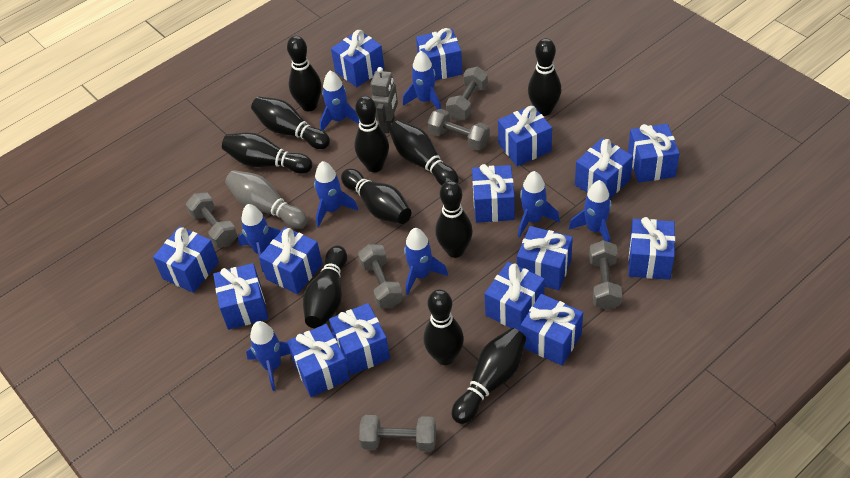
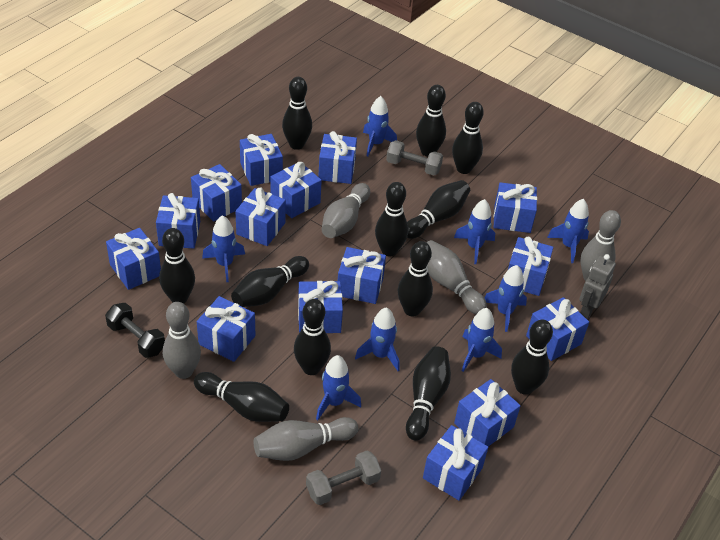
black bowling pin: 11 -> 12
black dumbbell: 0 -> 1
grey bowling pin: 1 -> 5
grey dumbbell: 6 -> 2

